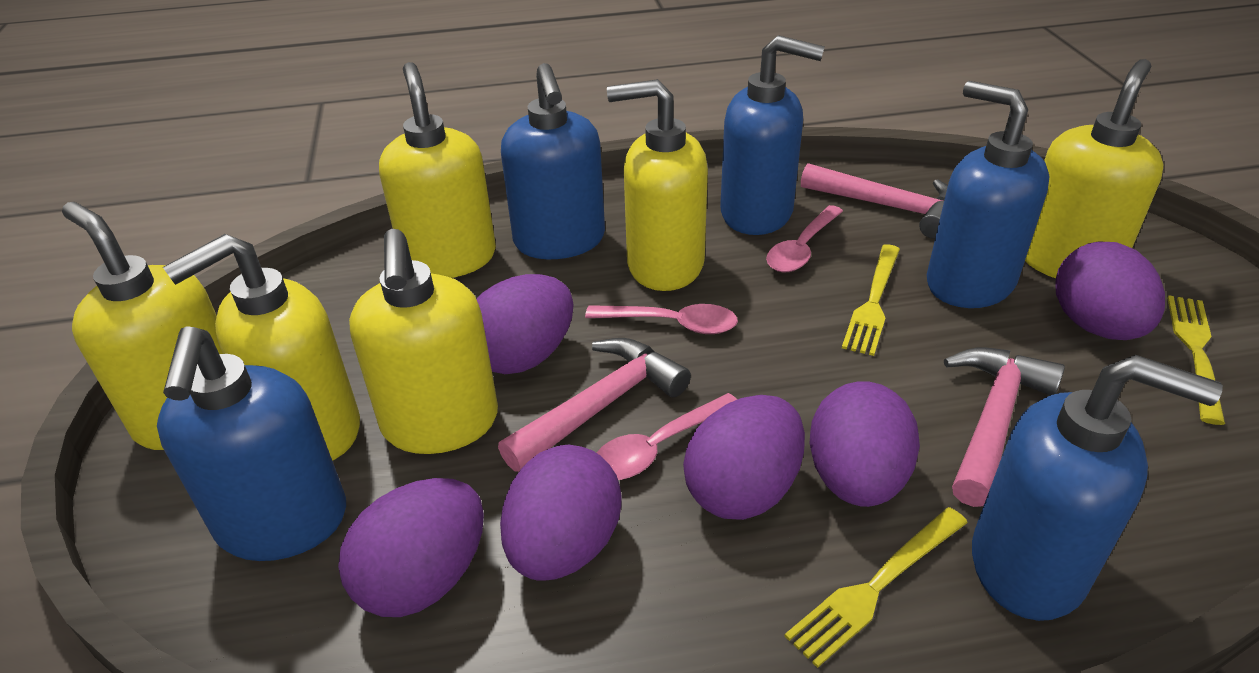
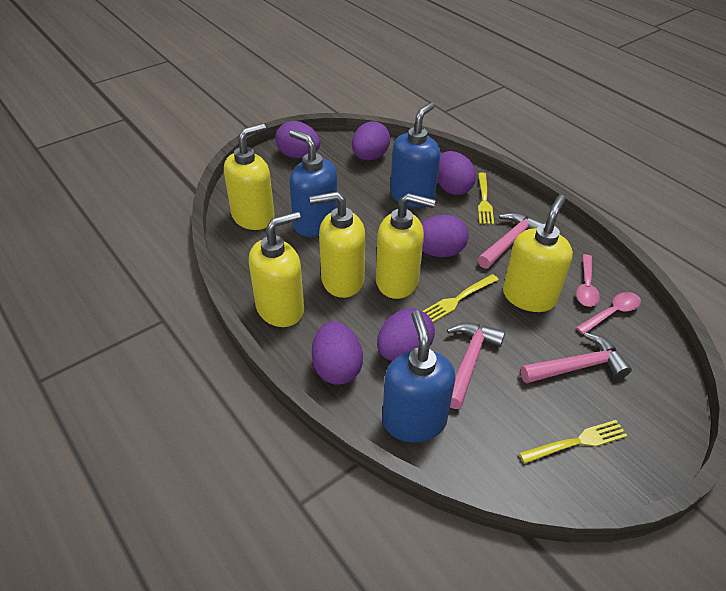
blue soap dispenser: 5 -> 3
pink spoon: 3 -> 2
yellow soap dispenser: 6 -> 5

